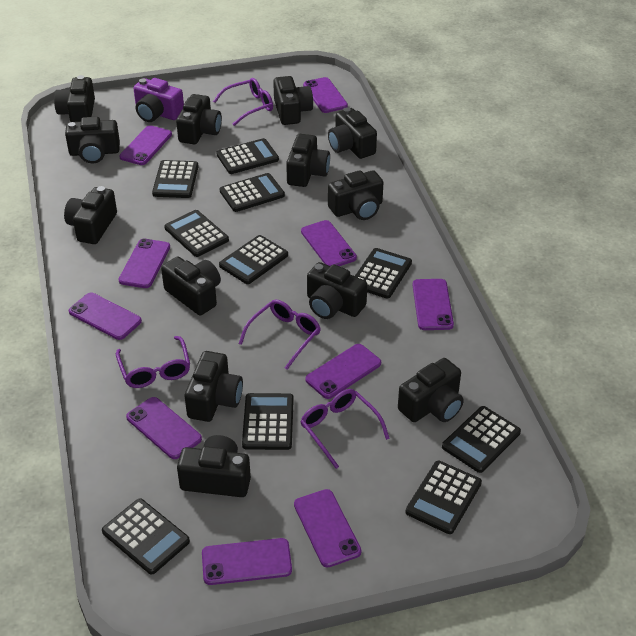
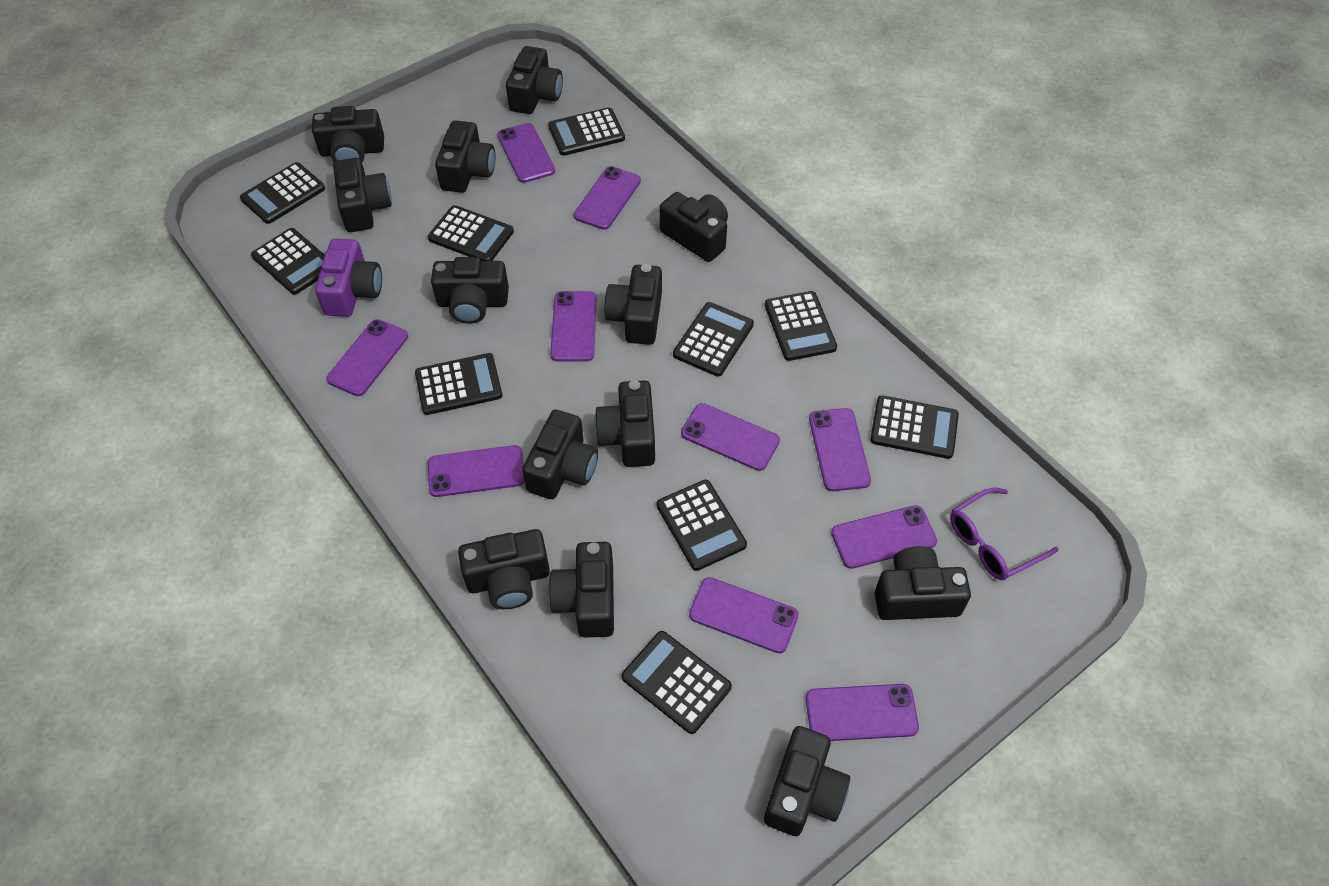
purple glasses: 4 -> 1

